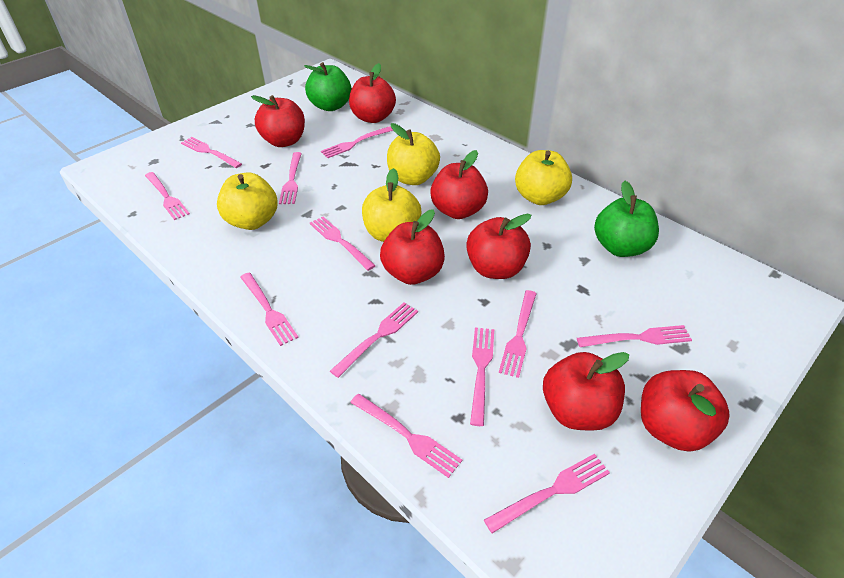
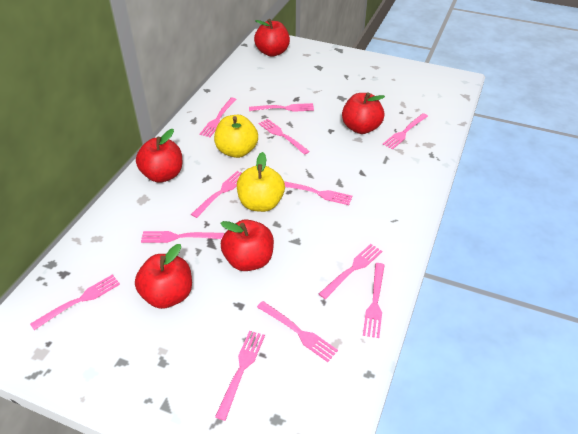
green apple: 2 -> 0
red apple: 7 -> 5
yellow apple: 4 -> 2

